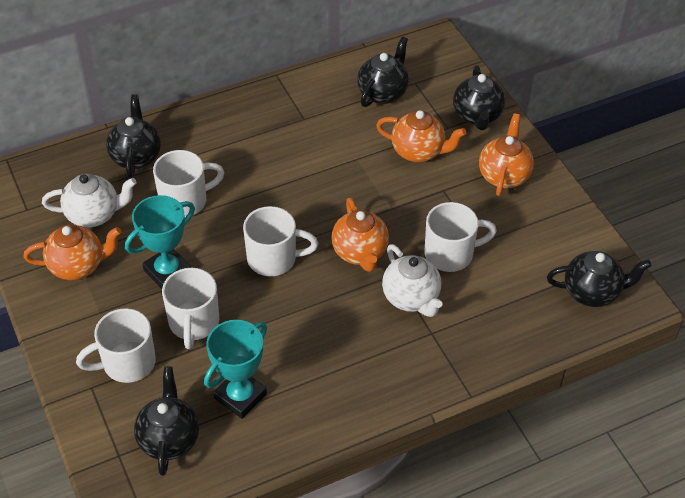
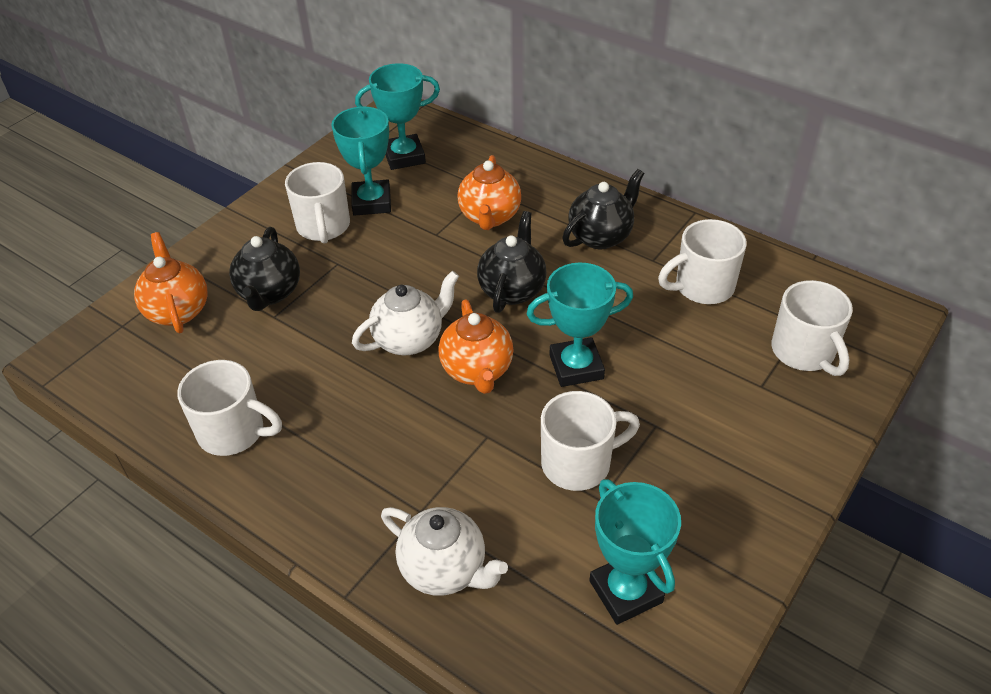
black teapot: 5 -> 3
orange teapot: 4 -> 3
turquoise trophy: 2 -> 4

